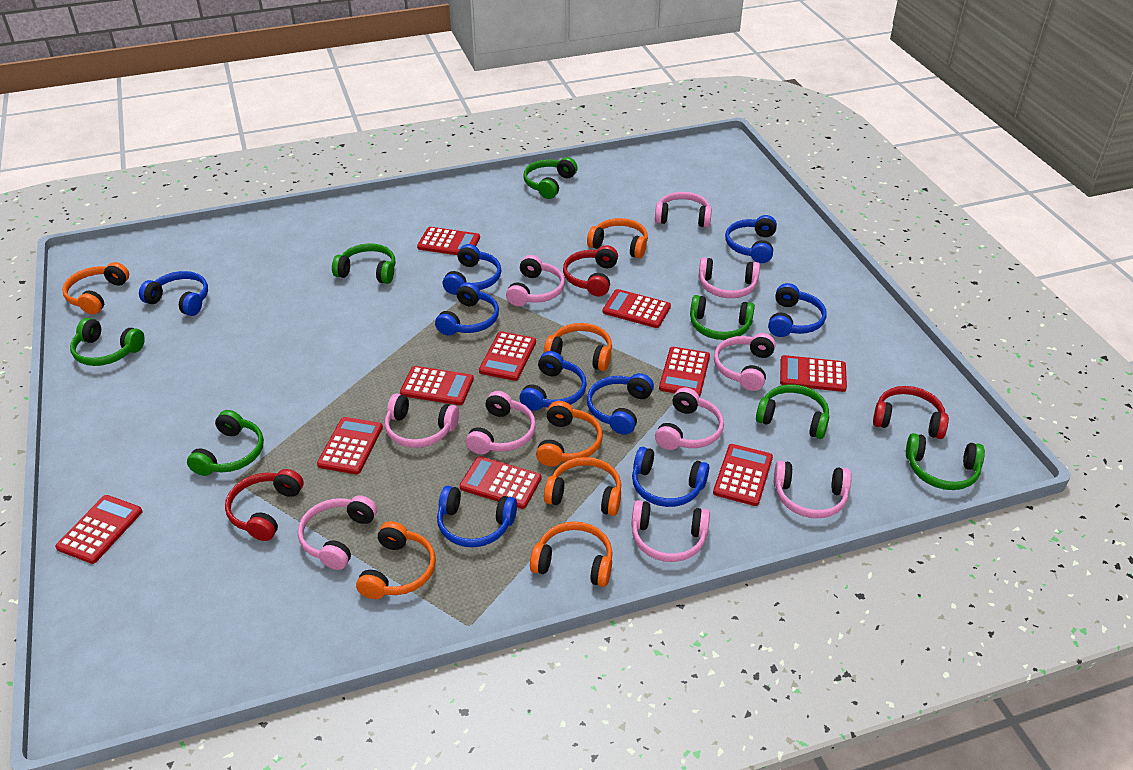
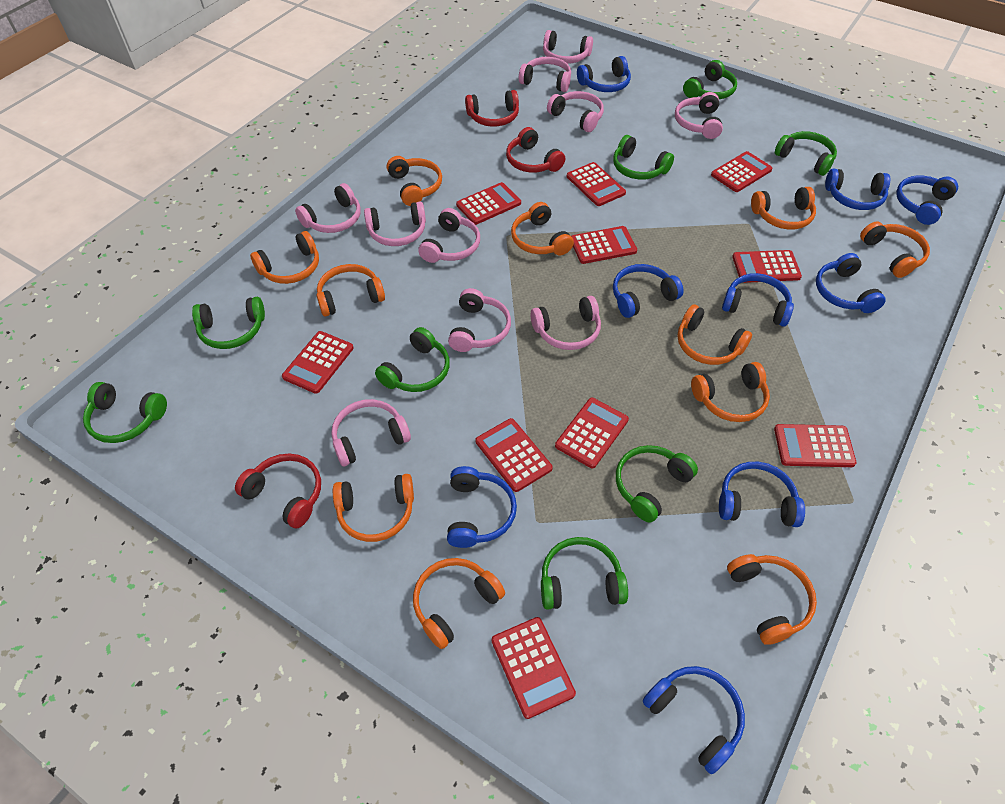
green headphones: 7 -> 8
orange headphones: 7 -> 11

